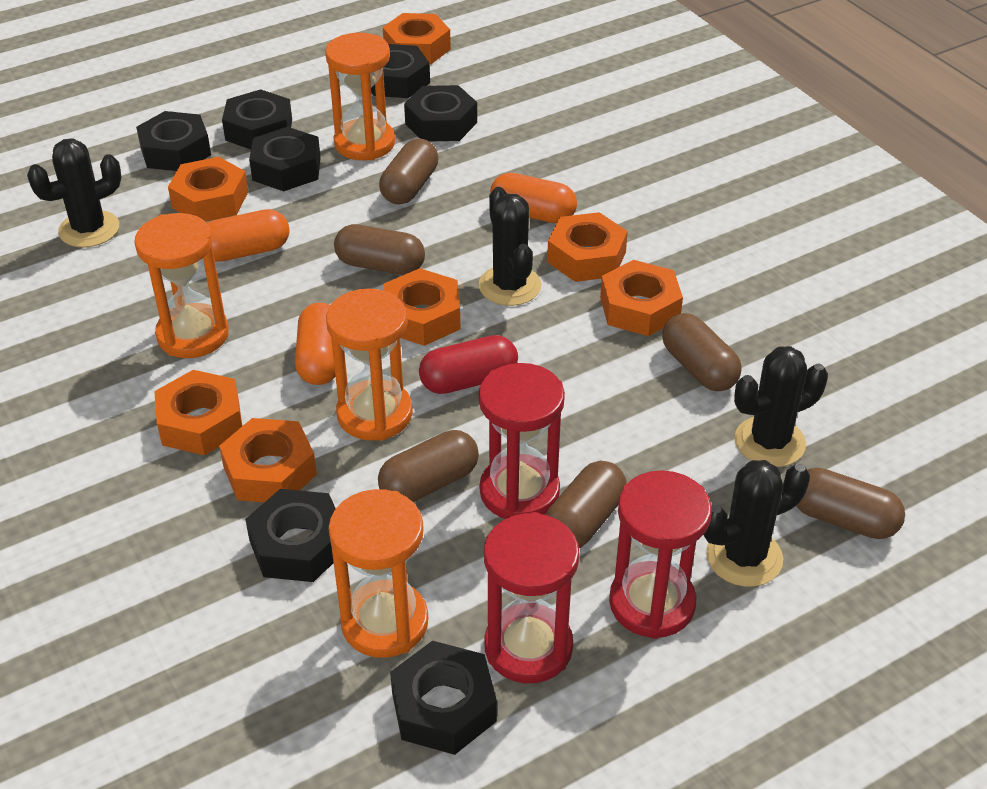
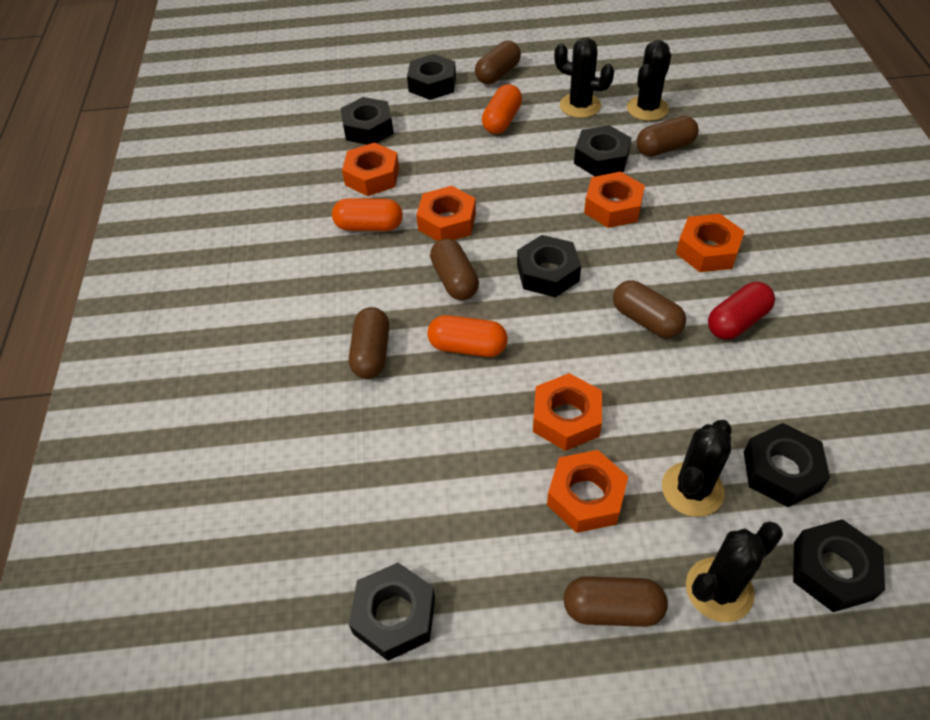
orange hourglass: 4 -> 0
orange nut: 7 -> 6
red hourglass: 3 -> 0

